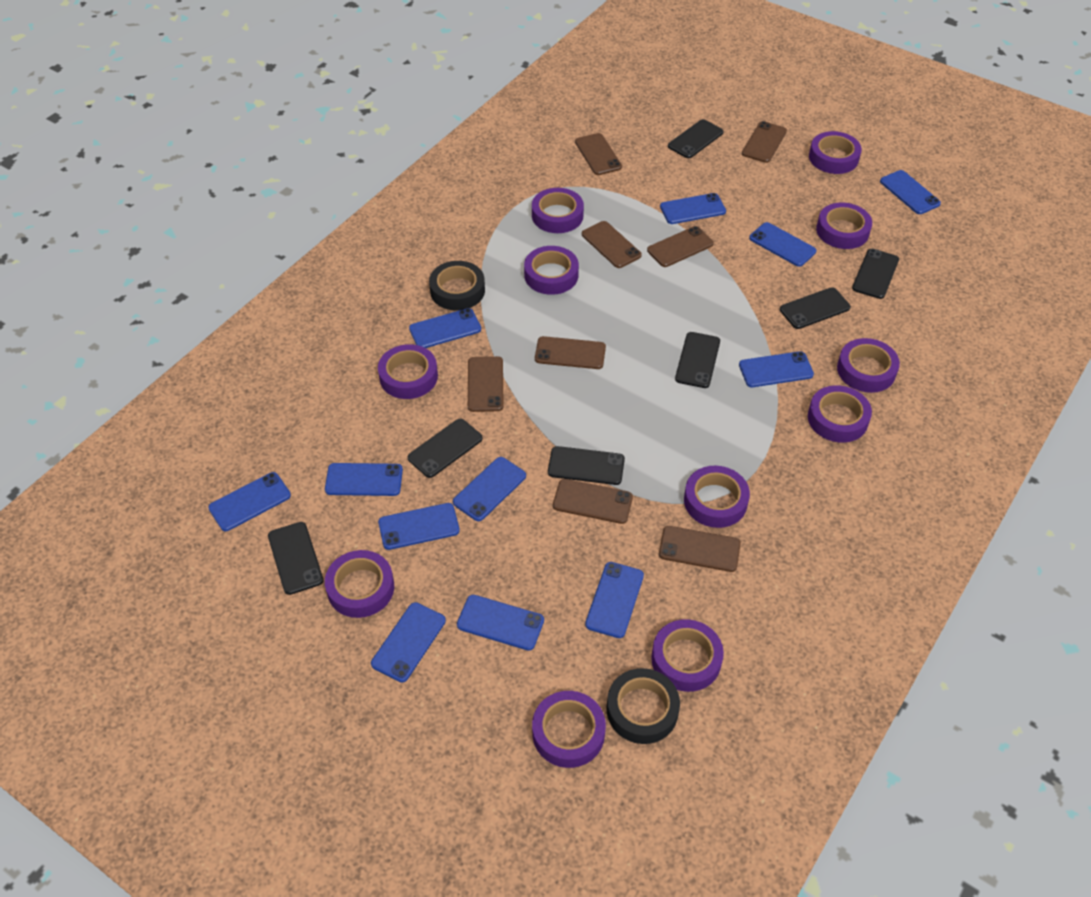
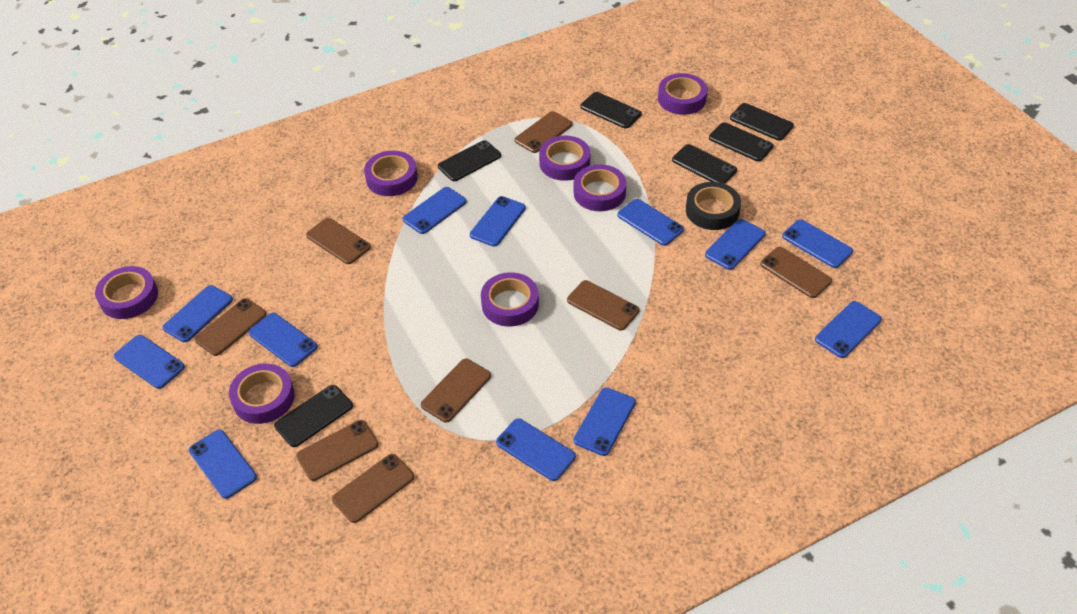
black phone: 7 -> 6
black tape: 2 -> 1
purple tape: 11 -> 7

